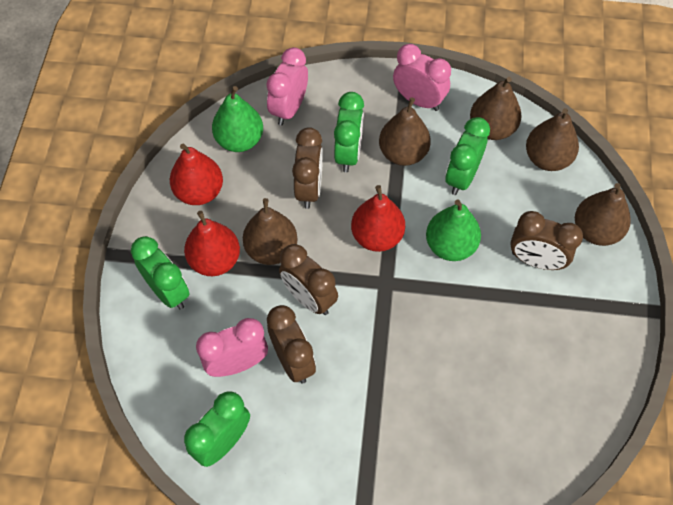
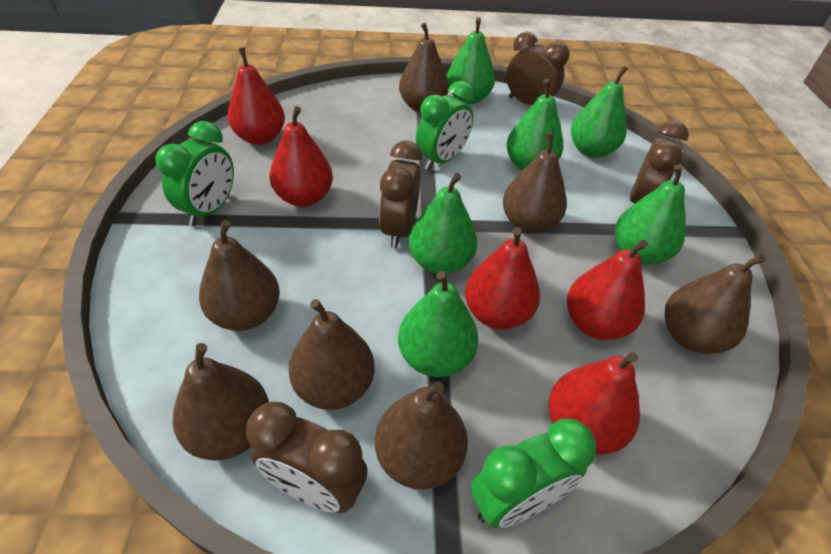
brown pear: 5 -> 7
green clock: 4 -> 3
green pear: 2 -> 6
pink clock: 3 -> 0
red pear: 3 -> 5

